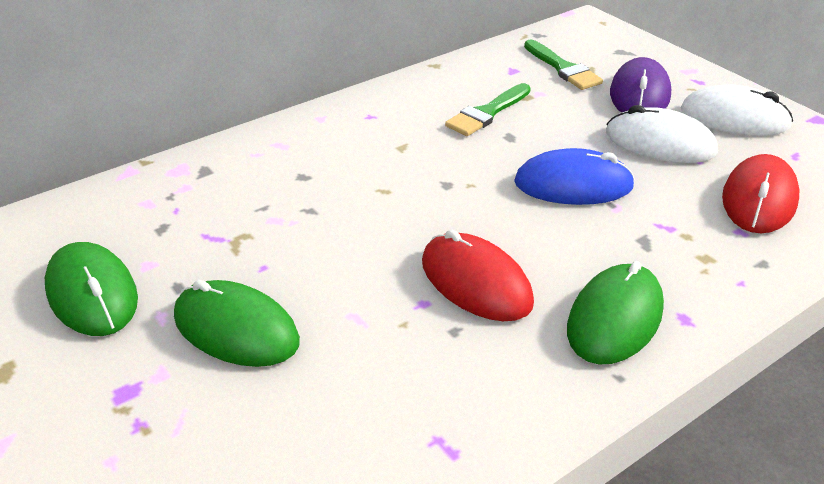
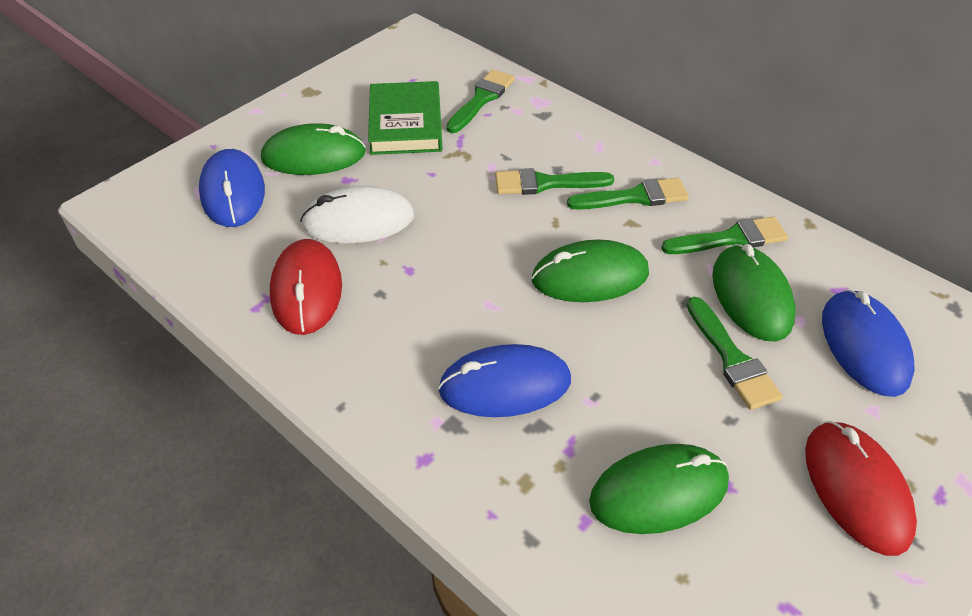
blue mouse: 1 -> 3
green book: 0 -> 1
green brush: 2 -> 5
green mouse: 3 -> 4
purple mouse: 1 -> 0
white mouse: 2 -> 1

